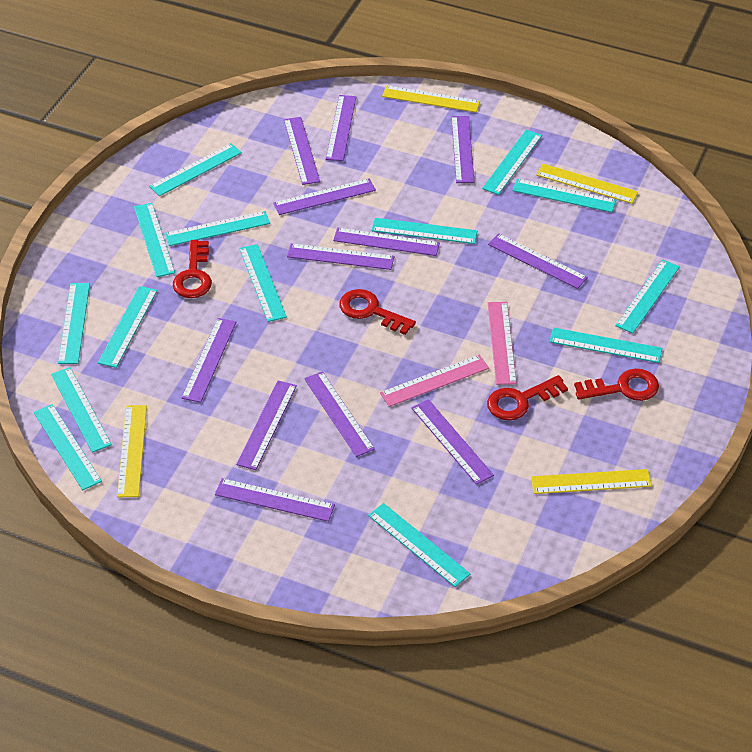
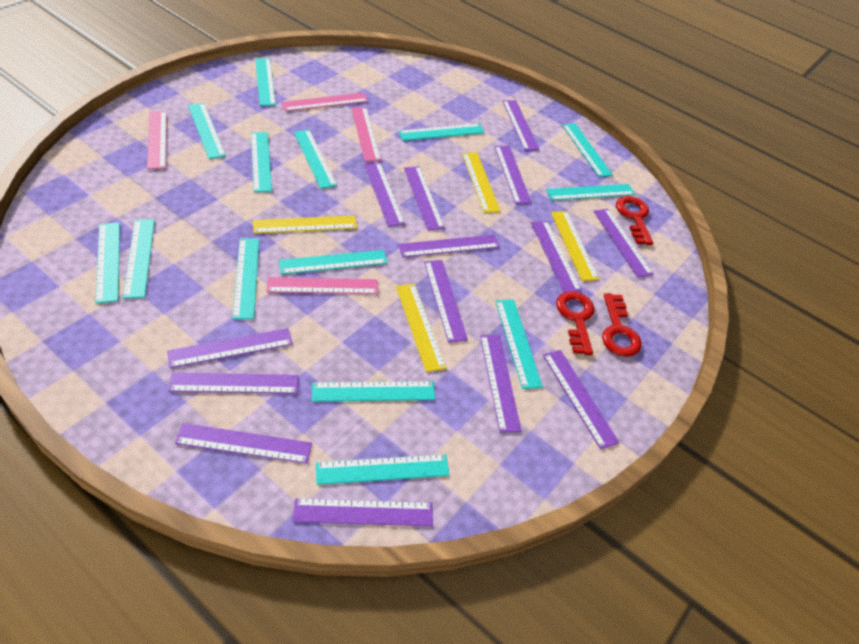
pink ruler: 2 -> 4
purple ruler: 12 -> 14
red key: 4 -> 3

